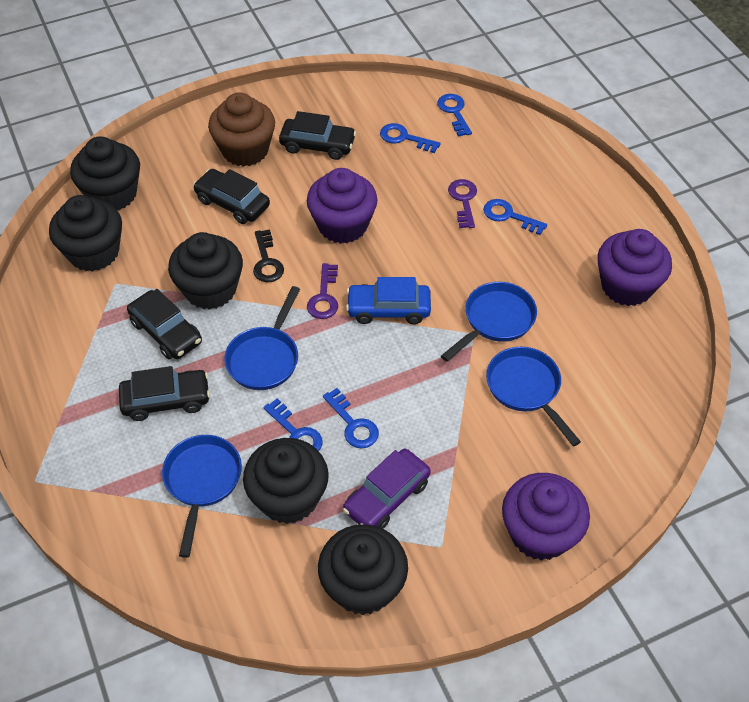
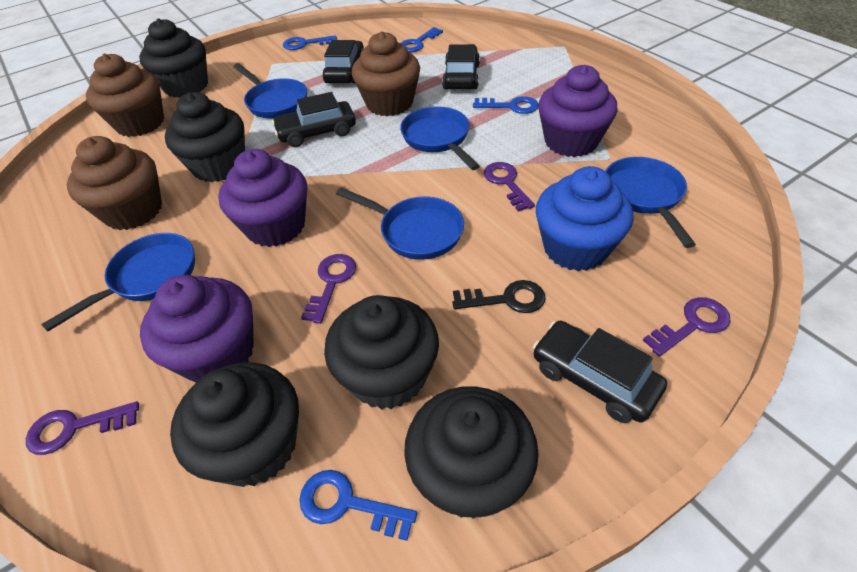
blue car: 1 -> 0
blue cupcake: 0 -> 1
blue key: 5 -> 4
blue pan: 4 -> 5
brown cupcake: 1 -> 3
purple car: 1 -> 0
purple key: 2 -> 4

